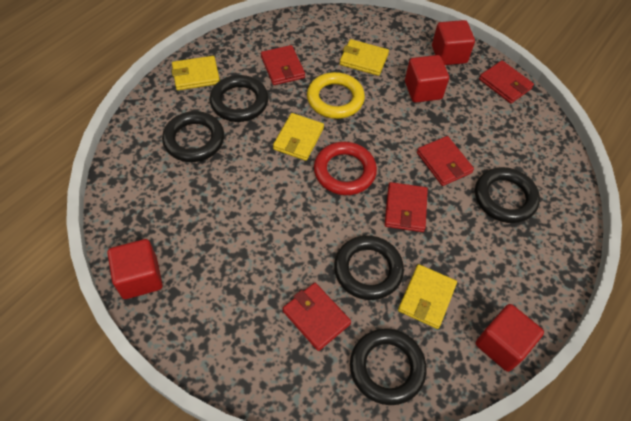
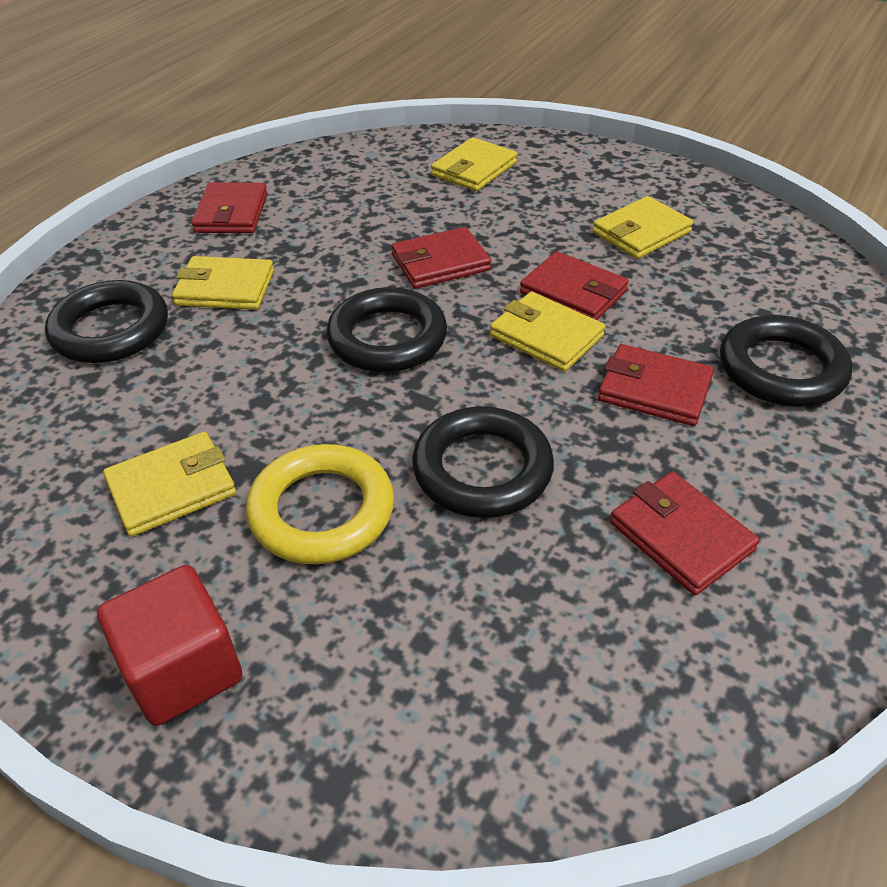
black ring: 5 -> 4
red cube: 4 -> 1
red ring: 1 -> 0
yellow wallet: 4 -> 5

